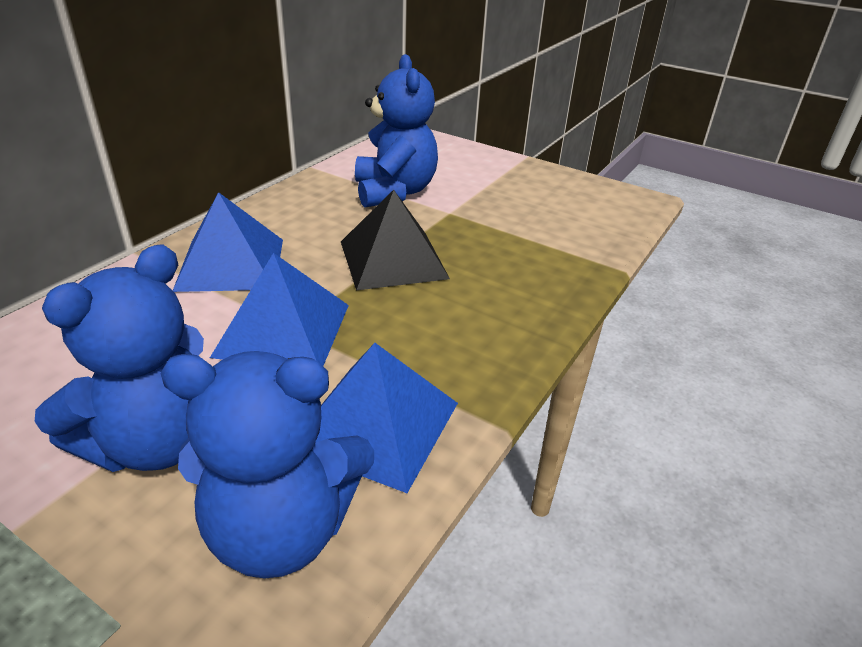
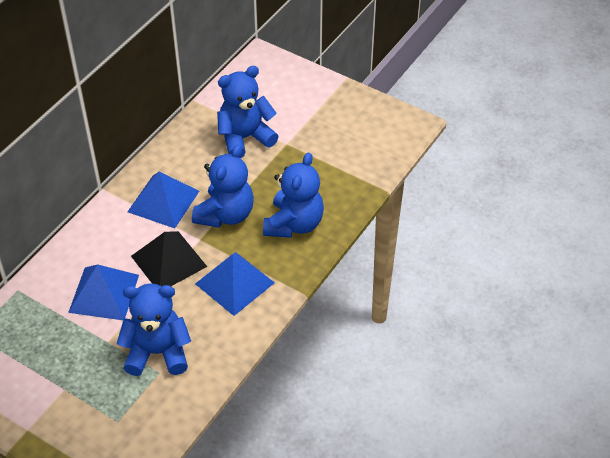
blue teddy bear: 3 -> 4

